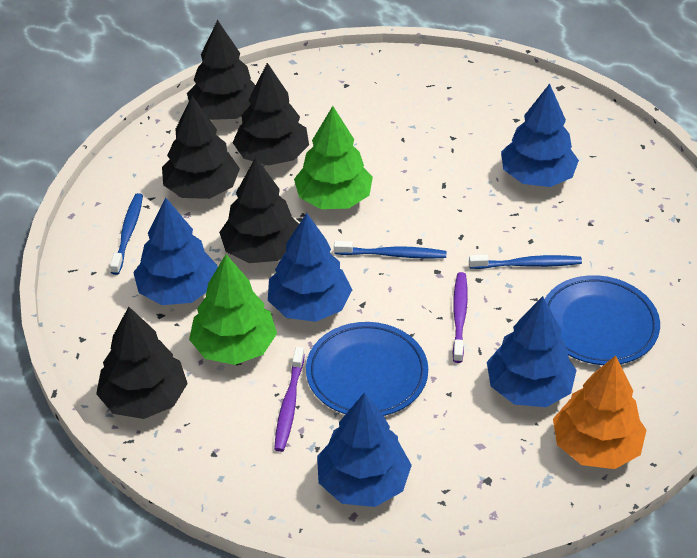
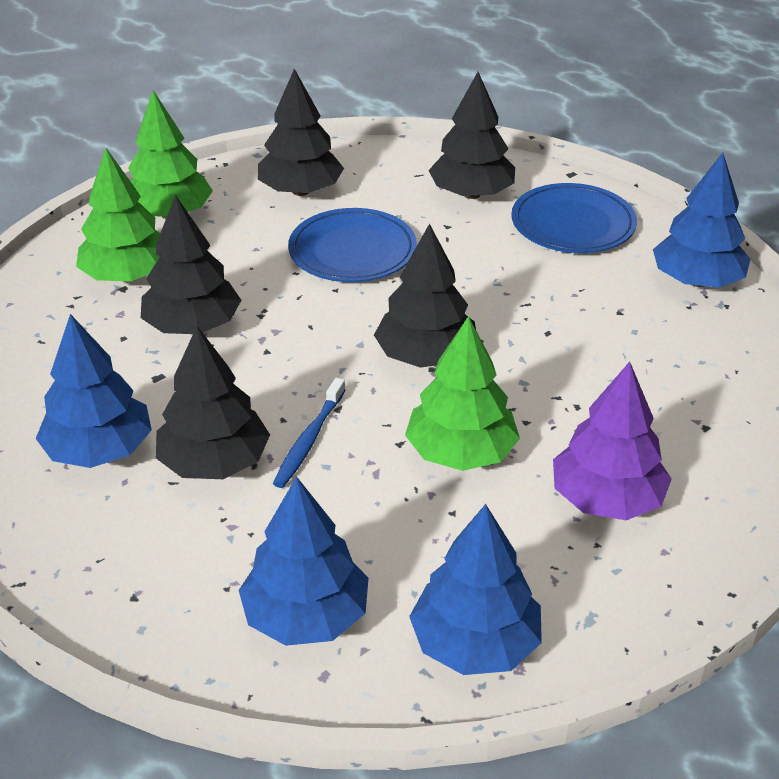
blue toothbrush: 3 -> 1
blue tree: 5 -> 4
green tree: 2 -> 3
orange tree: 1 -> 0
purple toothbrush: 2 -> 0
purple tree: 0 -> 1

